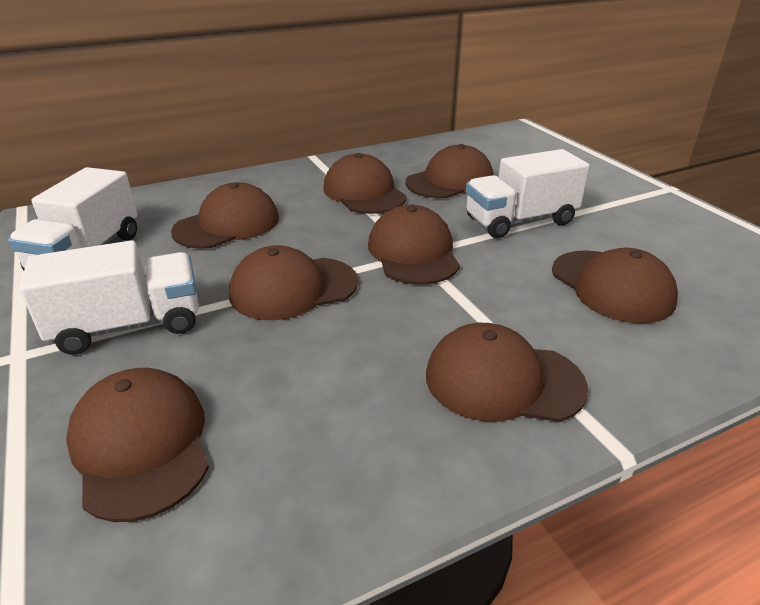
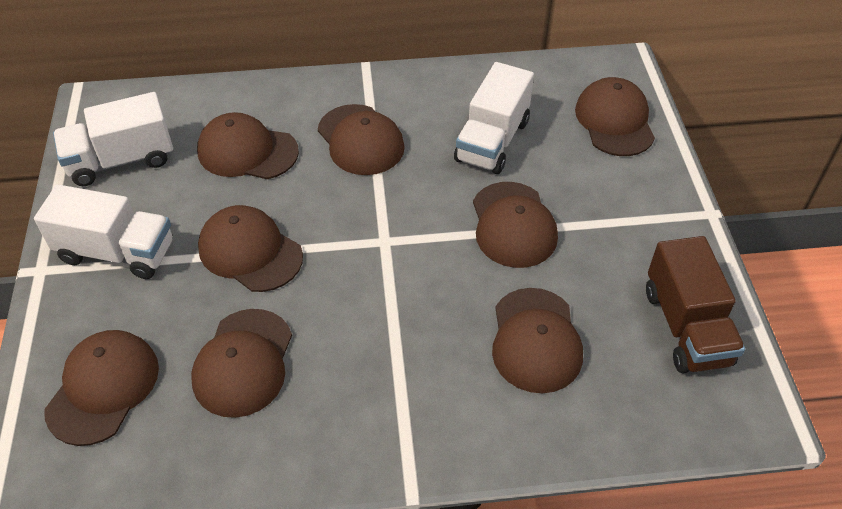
brown truck: 0 -> 1

